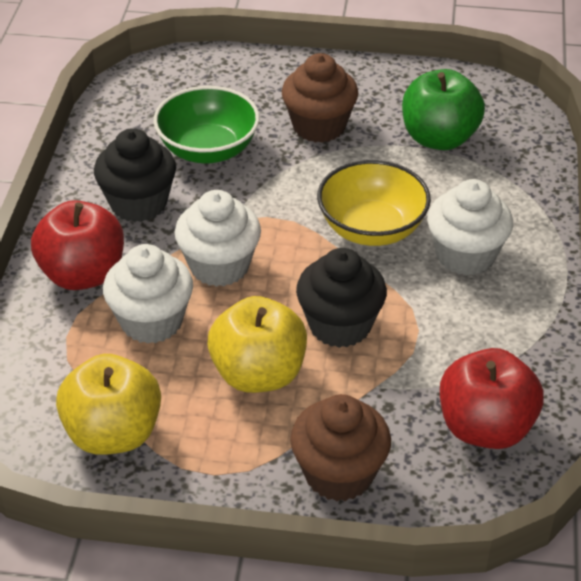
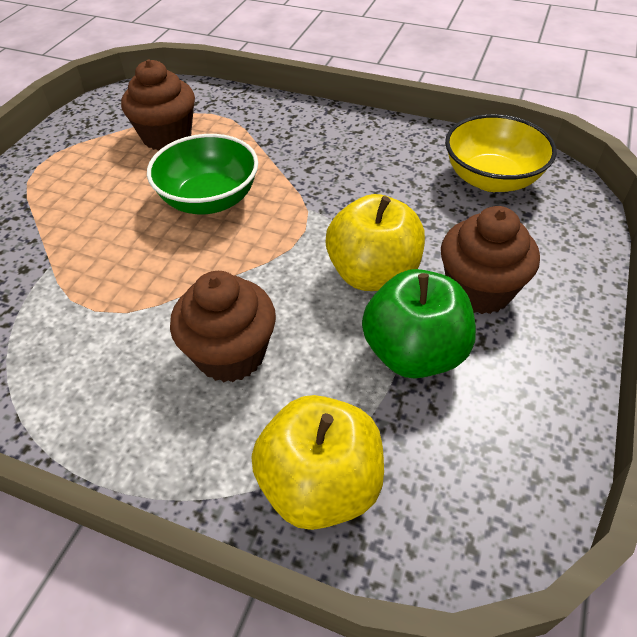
black cupcake: 2 -> 0
brown cupcake: 2 -> 3
red apple: 2 -> 0
white cupcake: 3 -> 0

